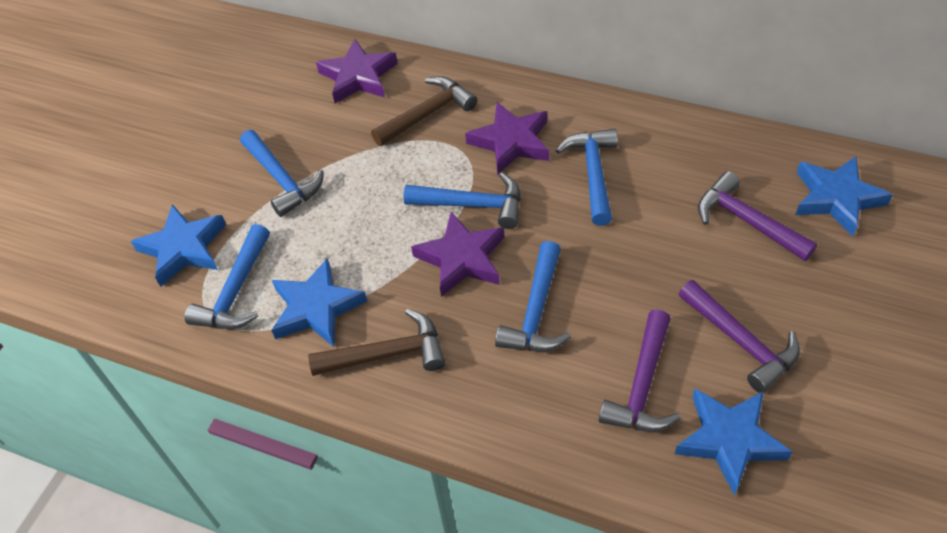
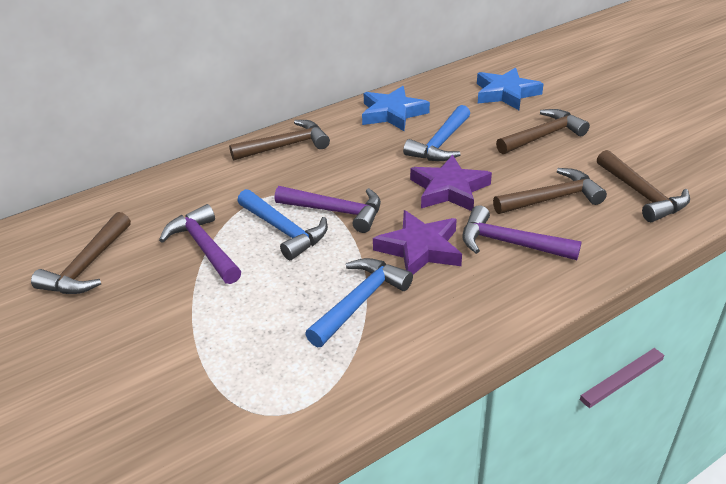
blue hammer: 5 -> 3
blue star: 4 -> 2
brown hammer: 2 -> 5
purple star: 3 -> 2

